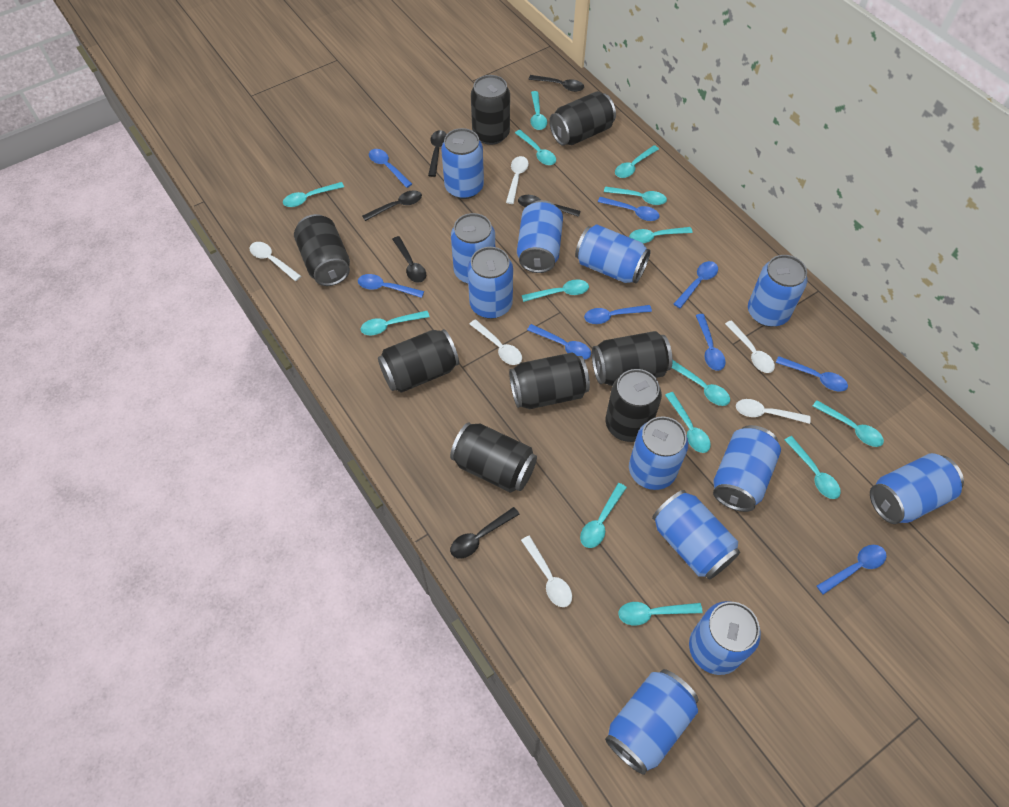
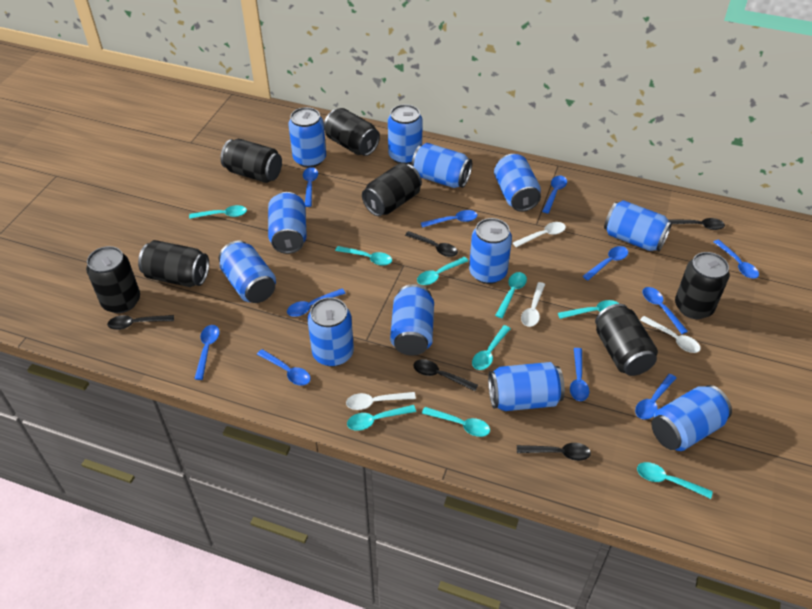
black can: 8 -> 7
black spoon: 6 -> 5
blue spoon: 9 -> 11
turquoise spoon: 14 -> 9
white spoon: 6 -> 4

